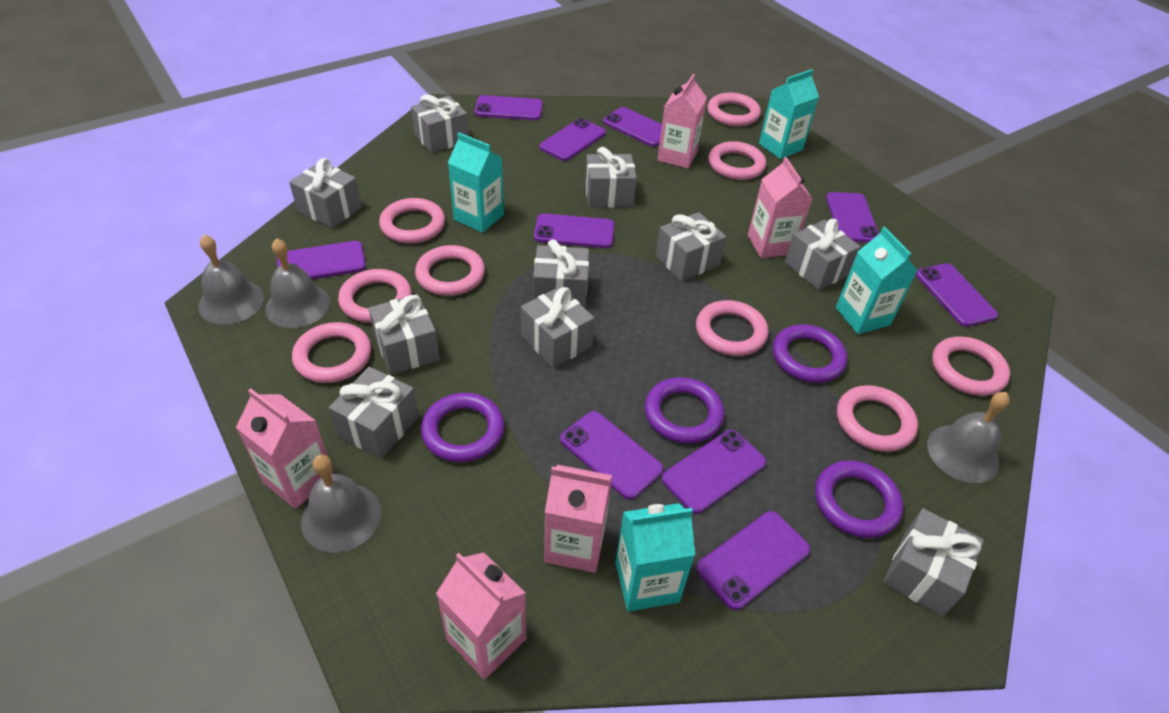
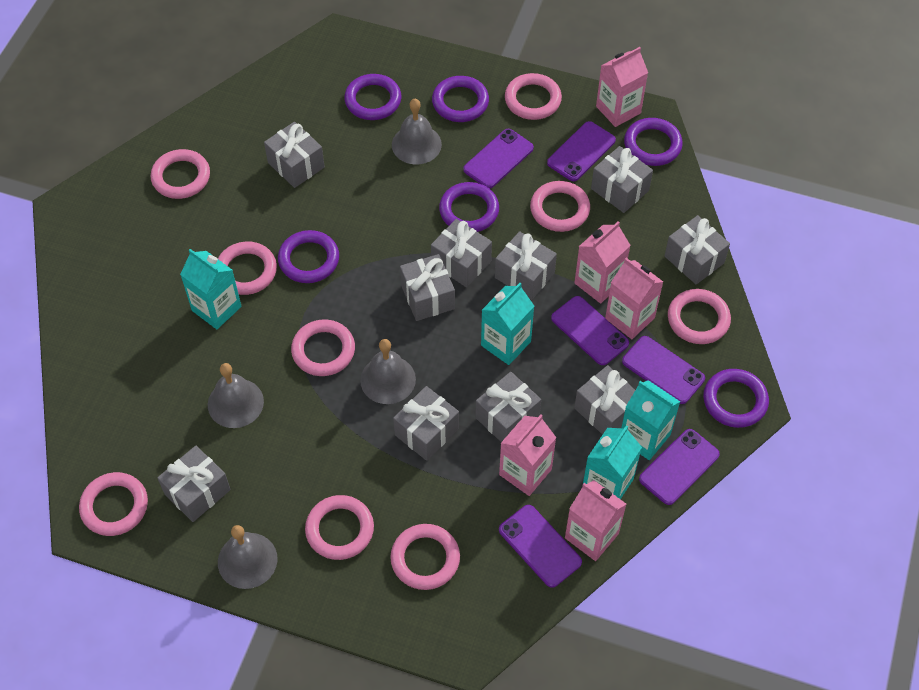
purple phone: 10 -> 6
purple ring: 4 -> 6

